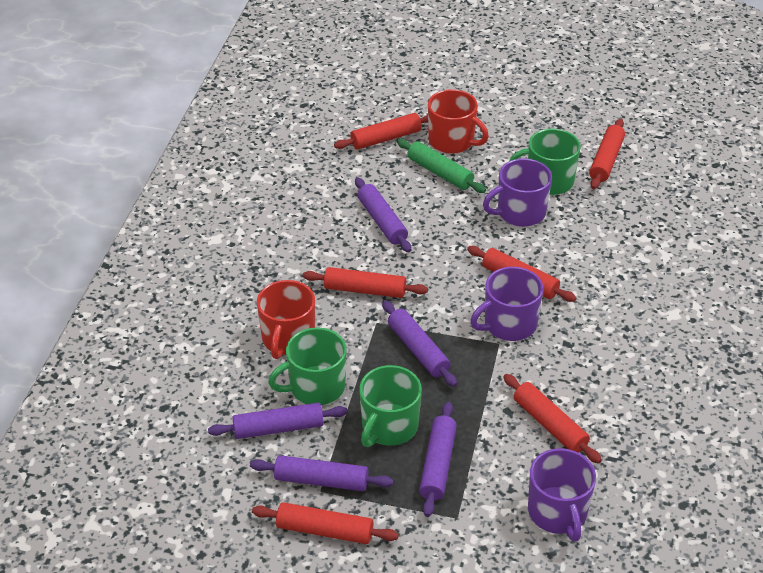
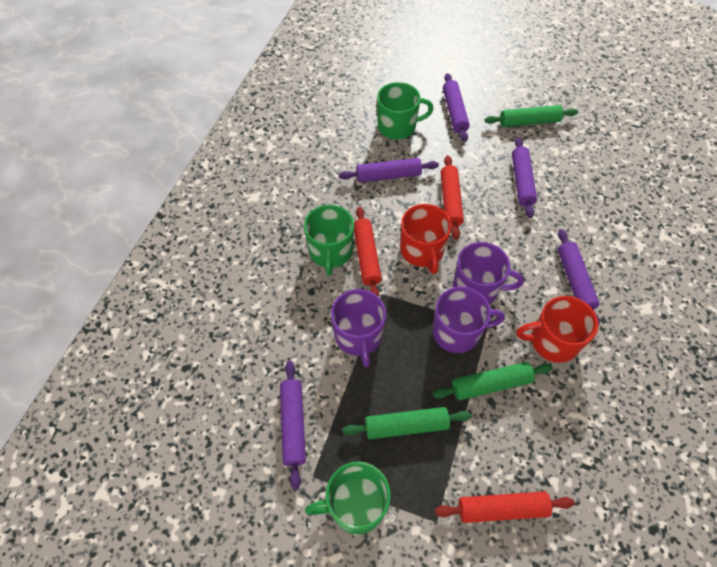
green rolling pin: 1 -> 3
red rolling pin: 6 -> 3

